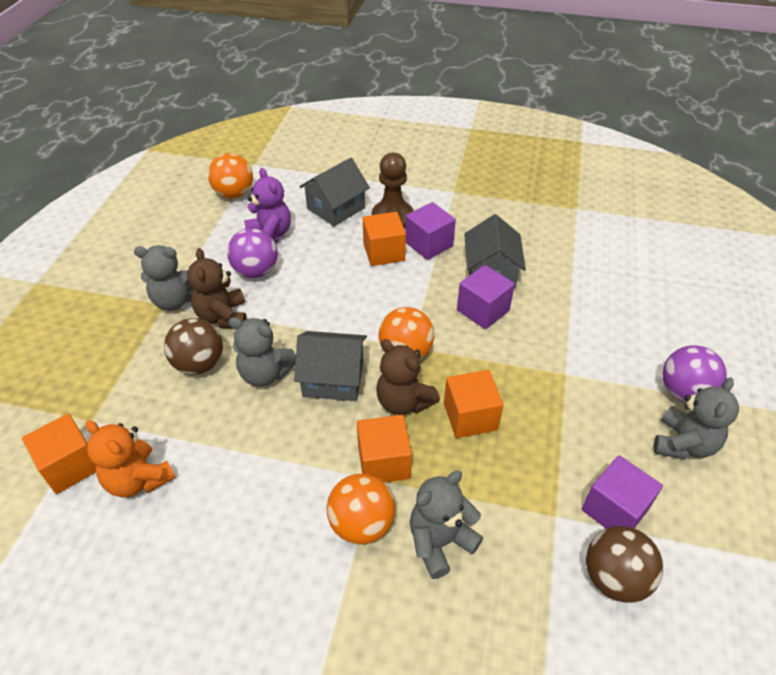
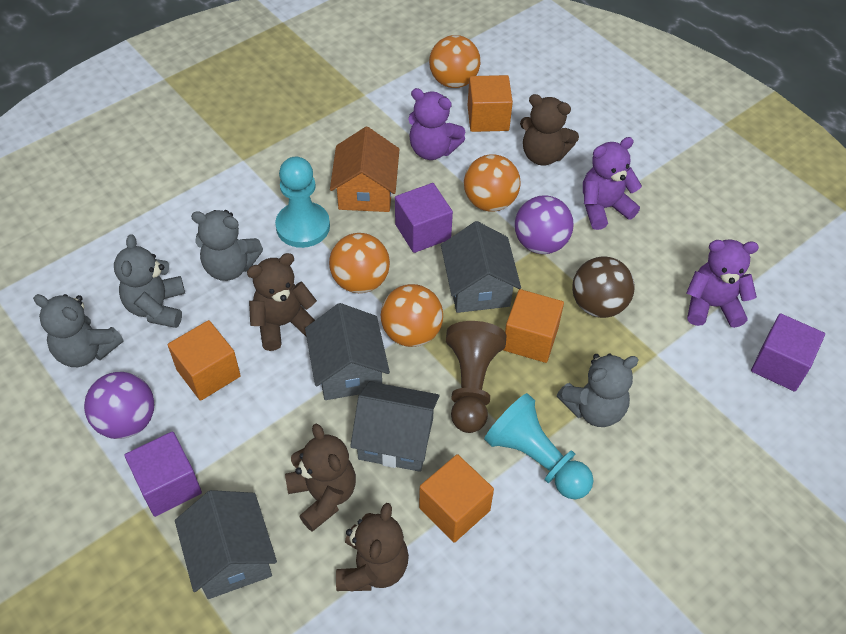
brown ball: 2 -> 1
brown teddy bear: 2 -> 4
grey house: 3 -> 4
orange ball: 3 -> 4
orange house: 0 -> 1
orange teddy bear: 1 -> 0
purple teddy bear: 1 -> 3
turquoise pawn: 0 -> 2

